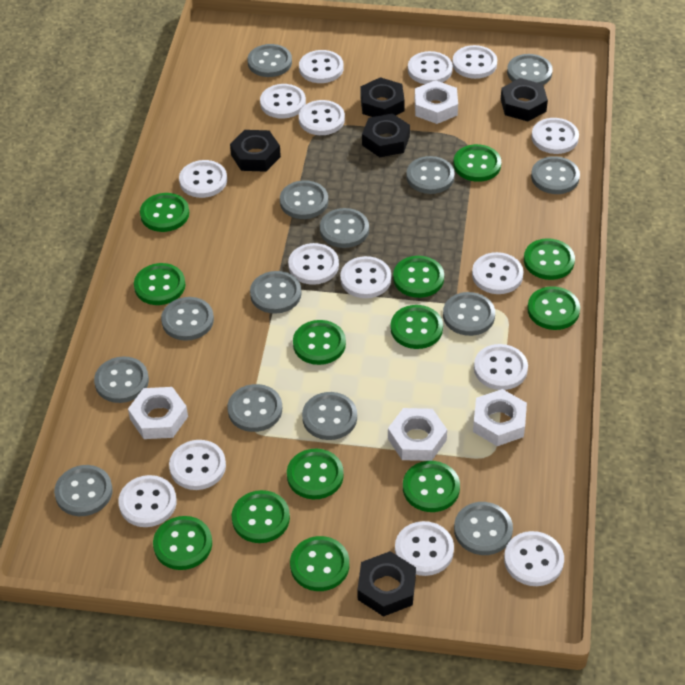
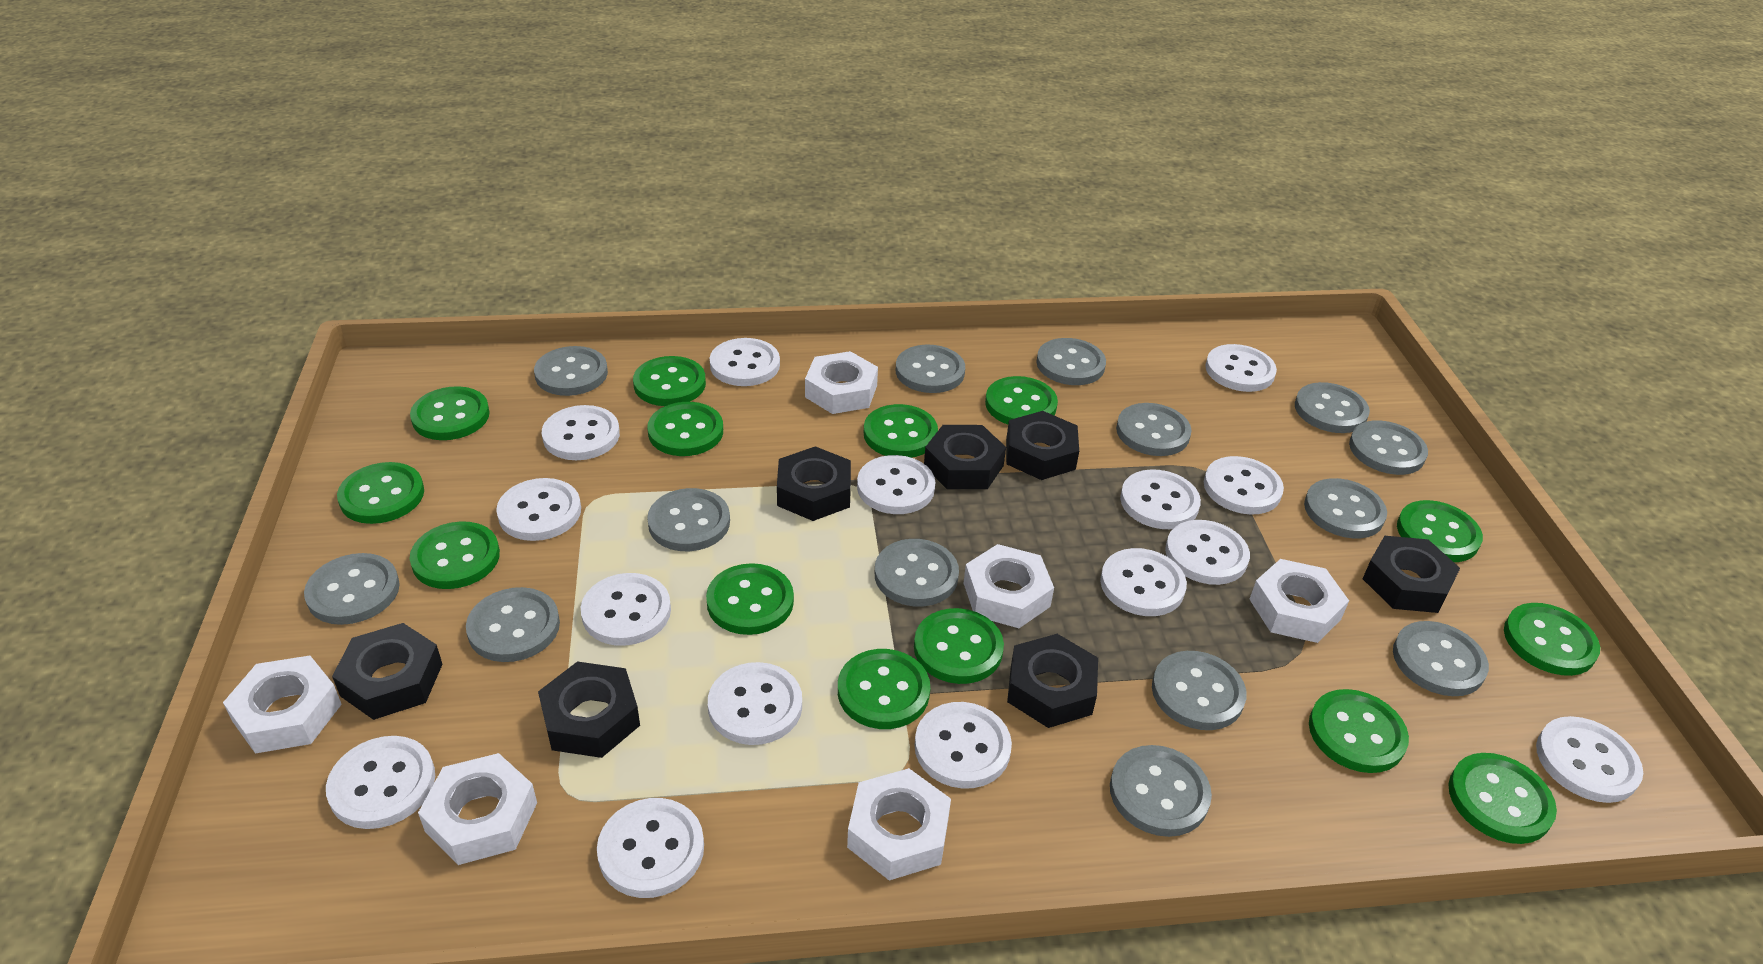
black nut: 5 -> 7
green button: 13 -> 14
white nut: 4 -> 6

